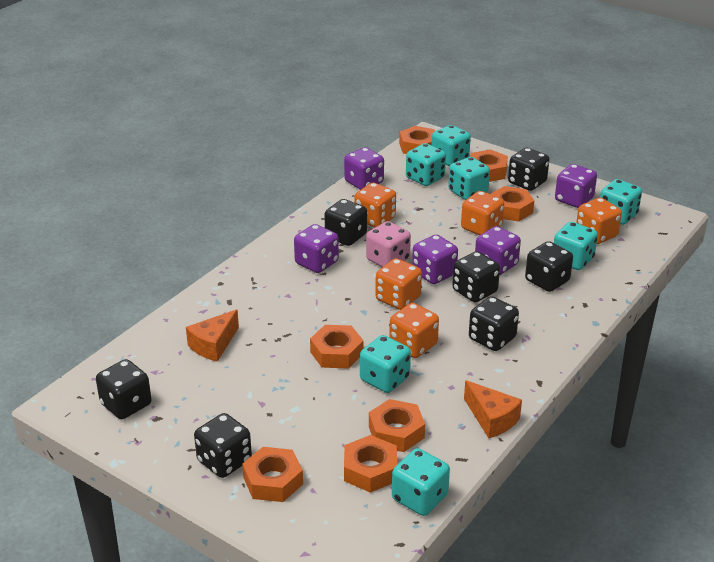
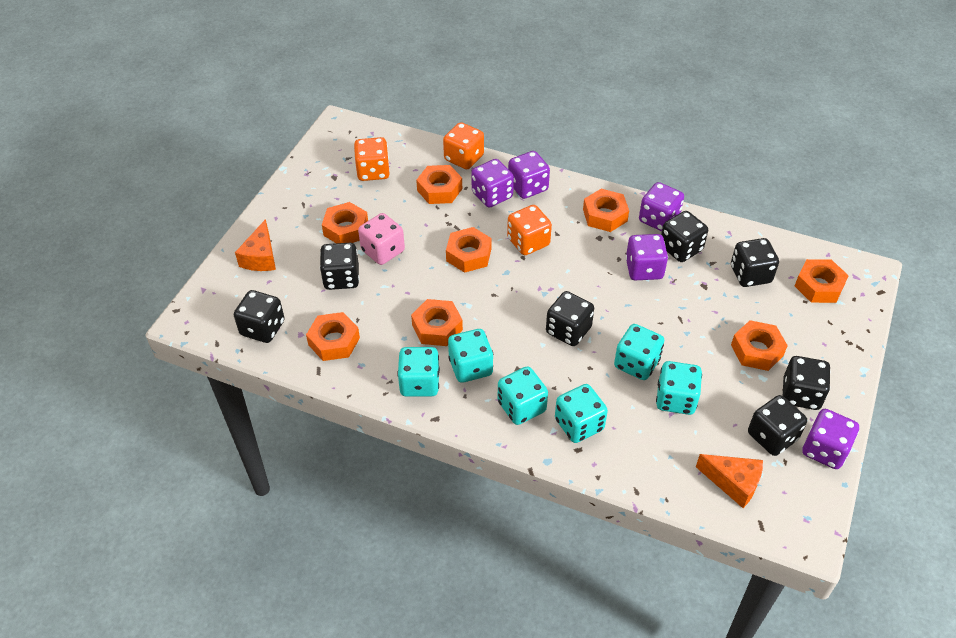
orange dice: 5 -> 3
orange nut: 7 -> 8
turquoise dice: 7 -> 6

